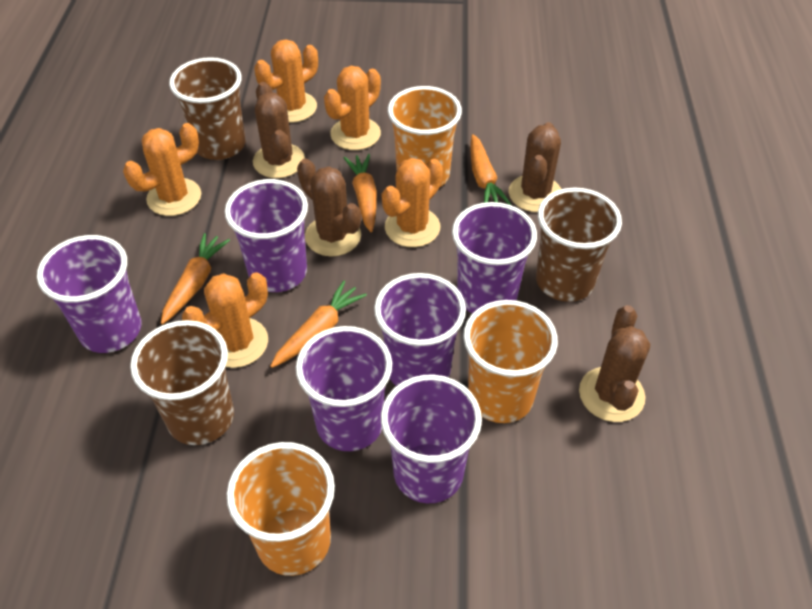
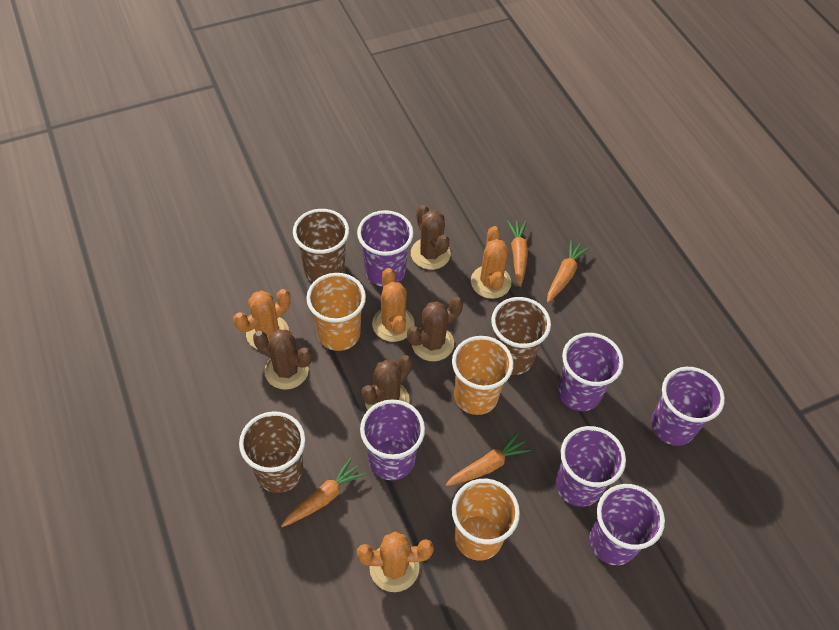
orange cactus: 5 -> 4

